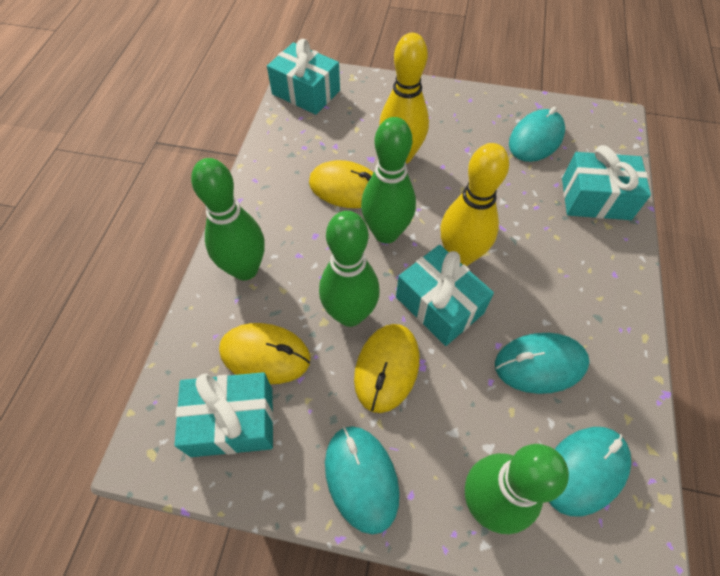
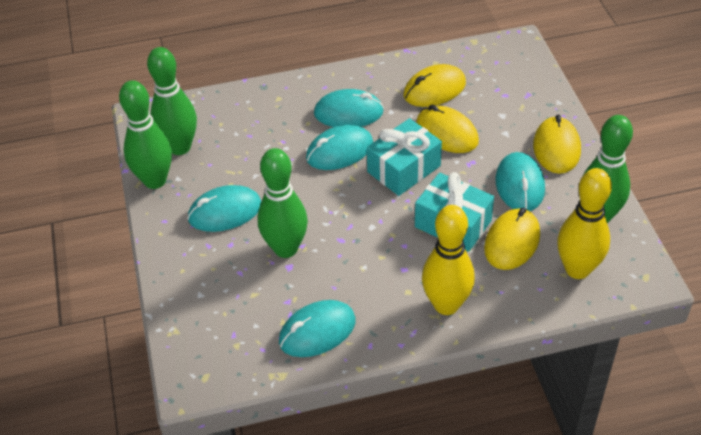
turquoise gift: 4 -> 2
turquoise mouse: 4 -> 5
yellow mouse: 3 -> 4

